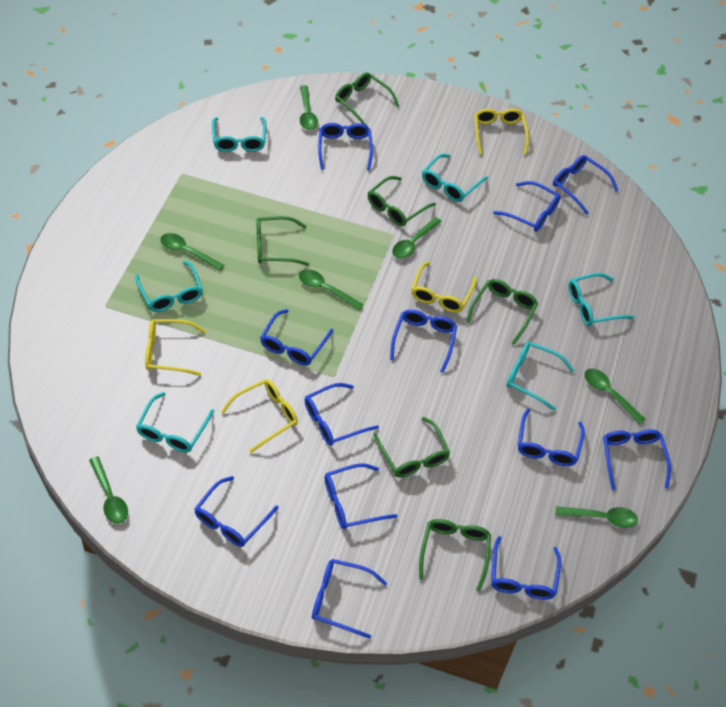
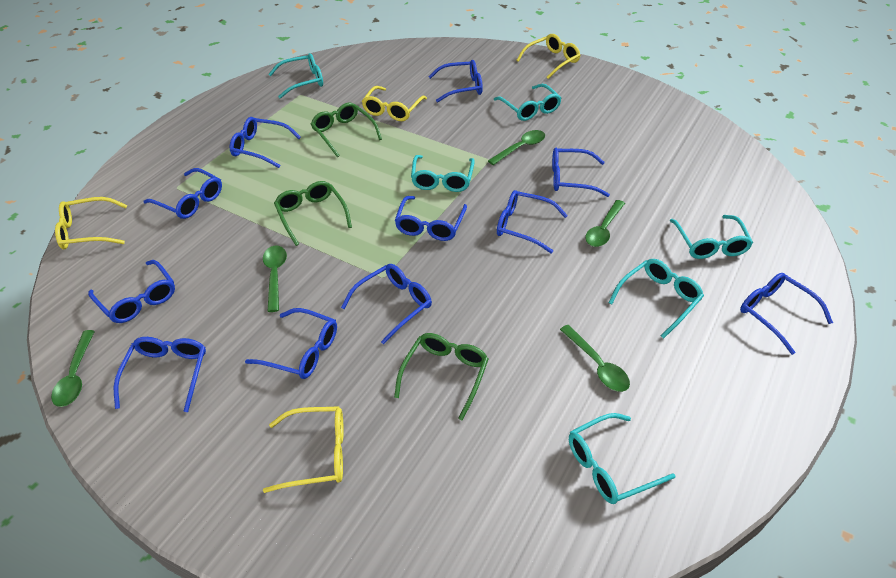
blue glasses: 12 -> 11
green glasses: 6 -> 3
green spoon: 7 -> 5

